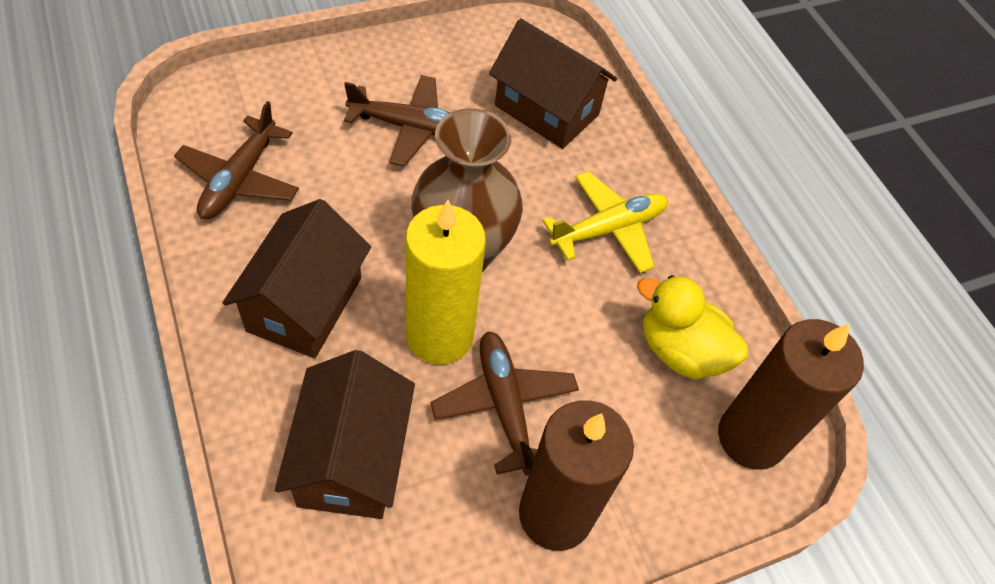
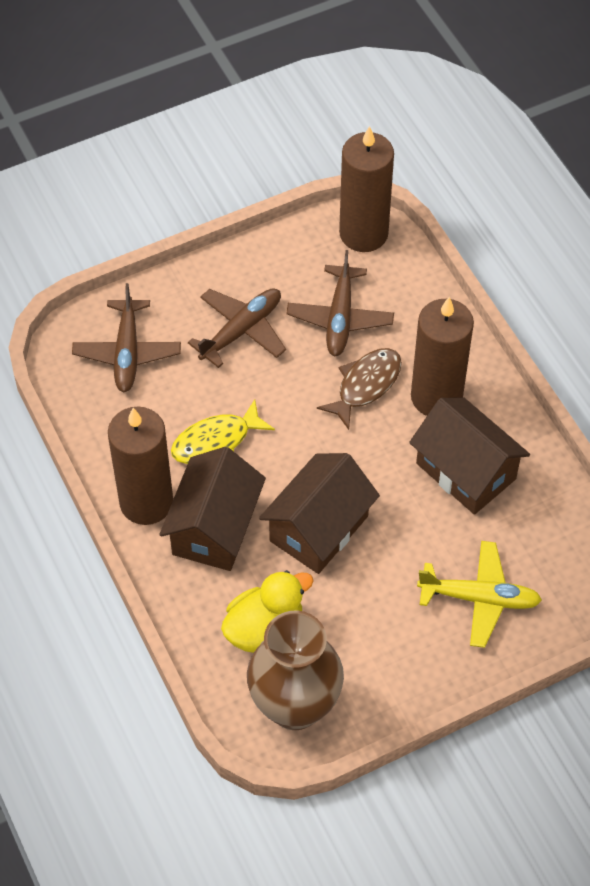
brown candle: 2 -> 3
brown fish: 0 -> 1
yellow candle: 1 -> 0
yellow fish: 0 -> 1

